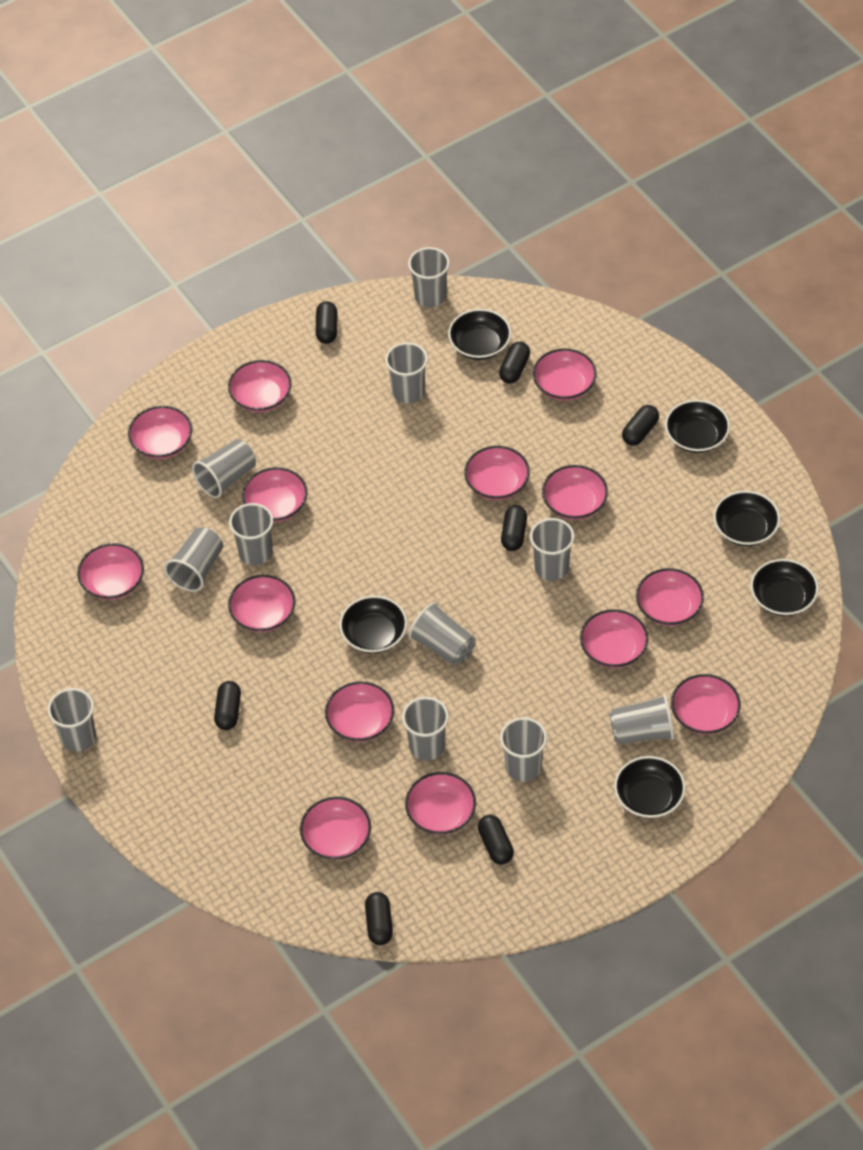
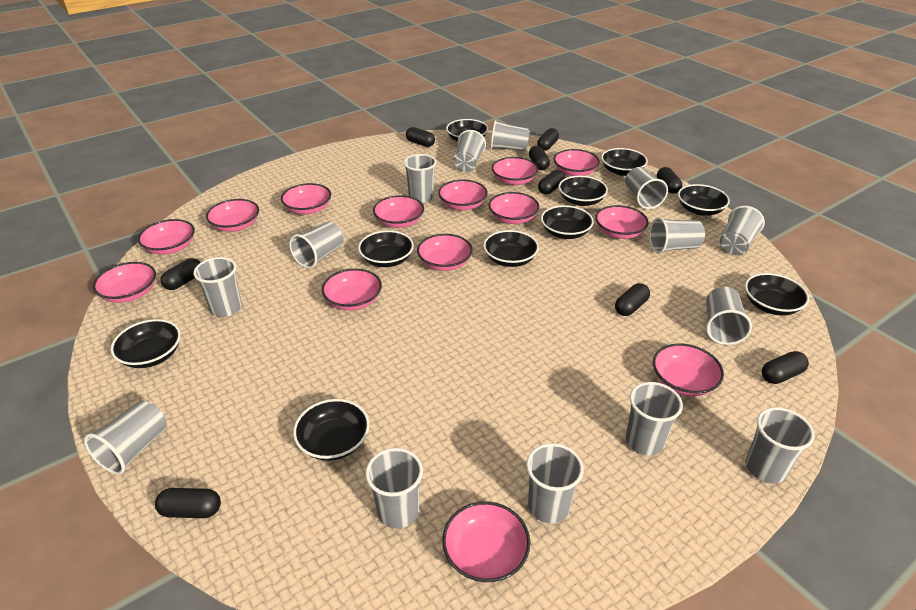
black bowl: 6 -> 10
black capsule: 7 -> 9
grey cup: 11 -> 14

